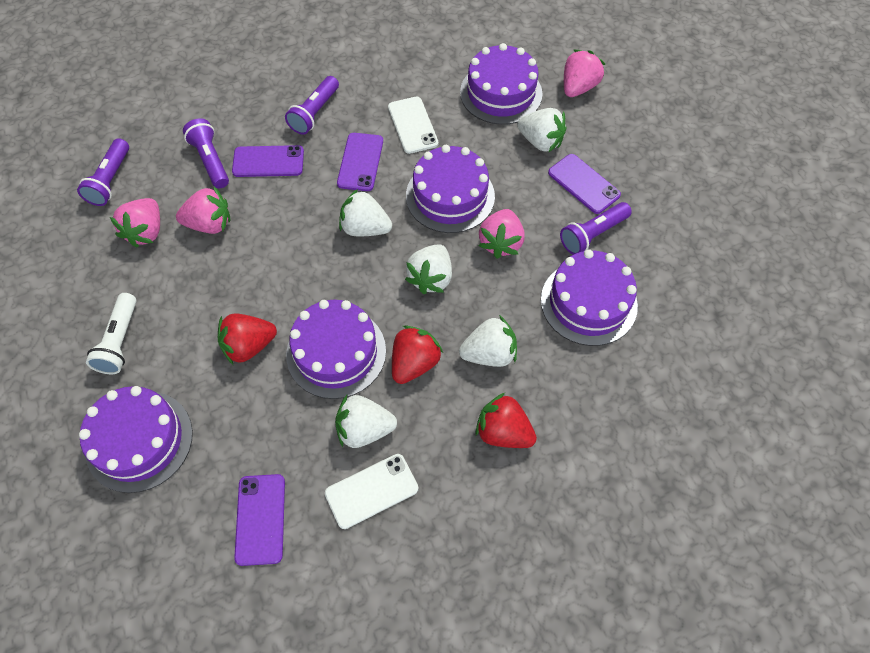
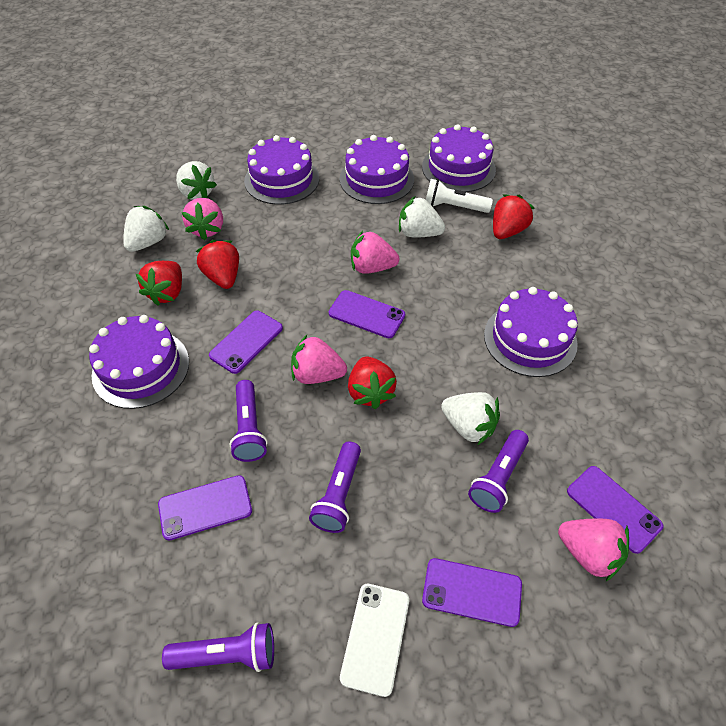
purple phone: 4 -> 5
red strawberry: 3 -> 4
white phone: 2 -> 1
white strawberry: 5 -> 4

